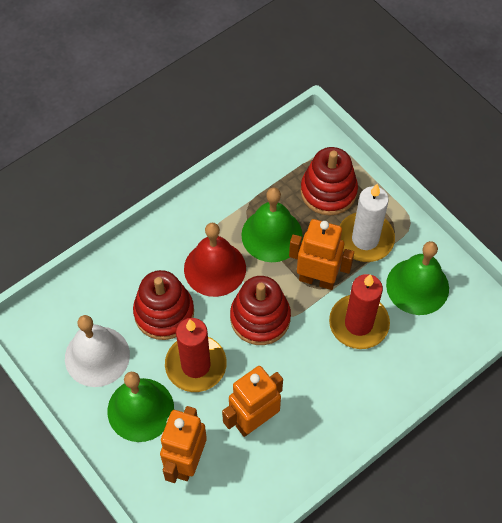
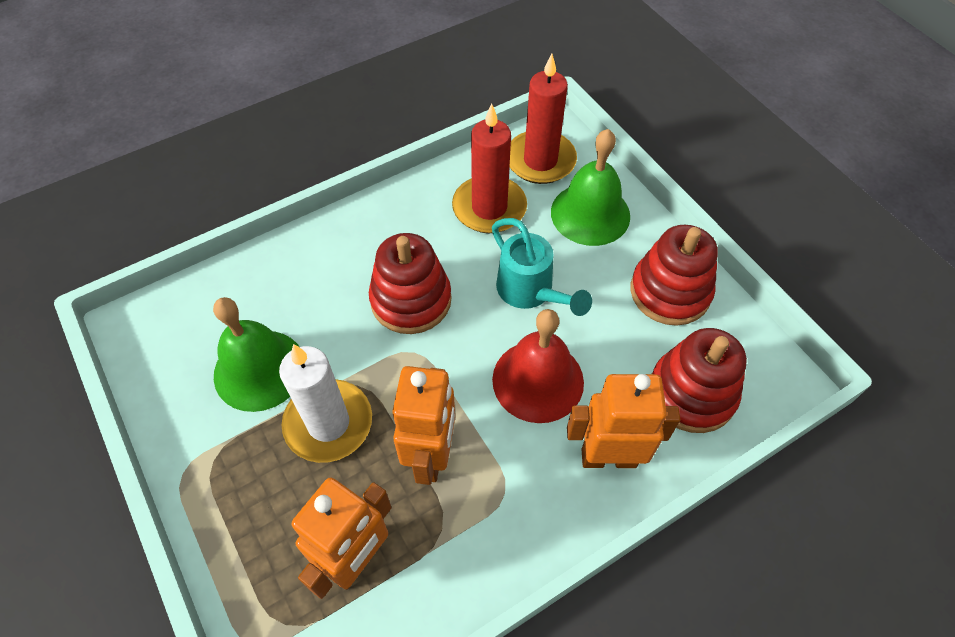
green bell: 3 -> 2
turquoise watering can: 0 -> 1
white bell: 1 -> 0

